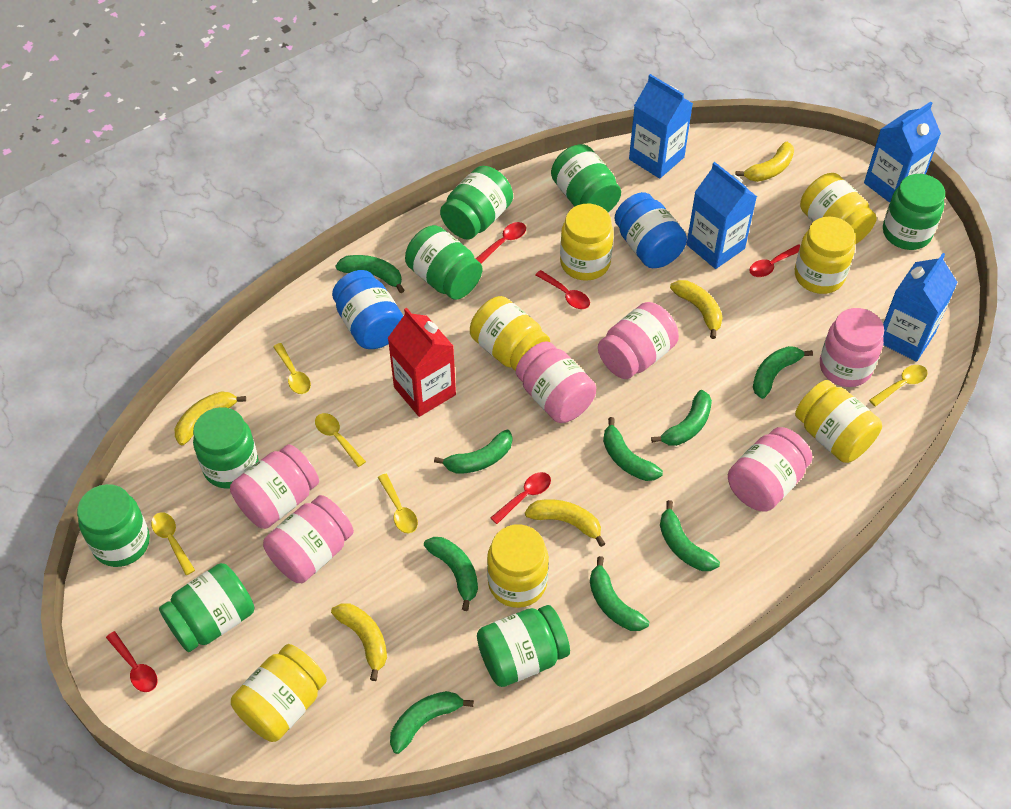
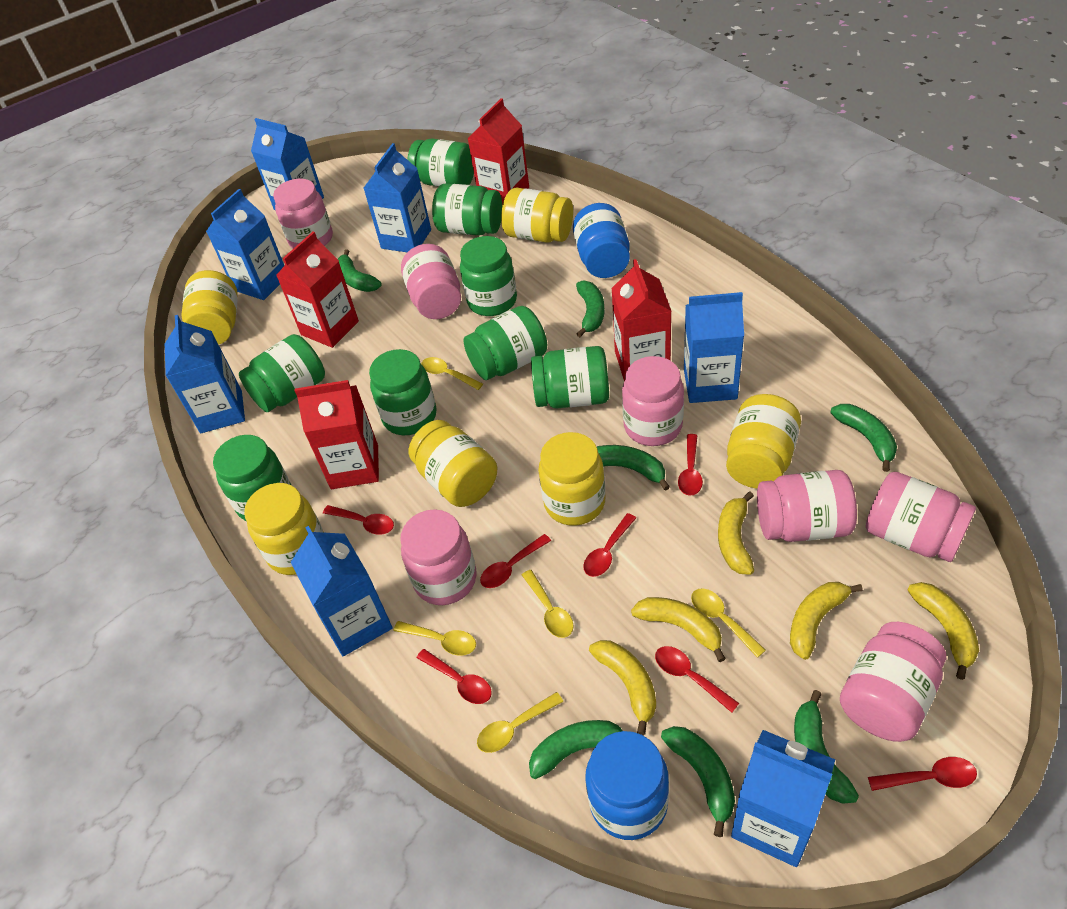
blue carton: 4 -> 7
green banana: 9 -> 7
pink jar: 6 -> 7
red carton: 1 -> 4
red spoon: 5 -> 7
yellow jar: 7 -> 6

